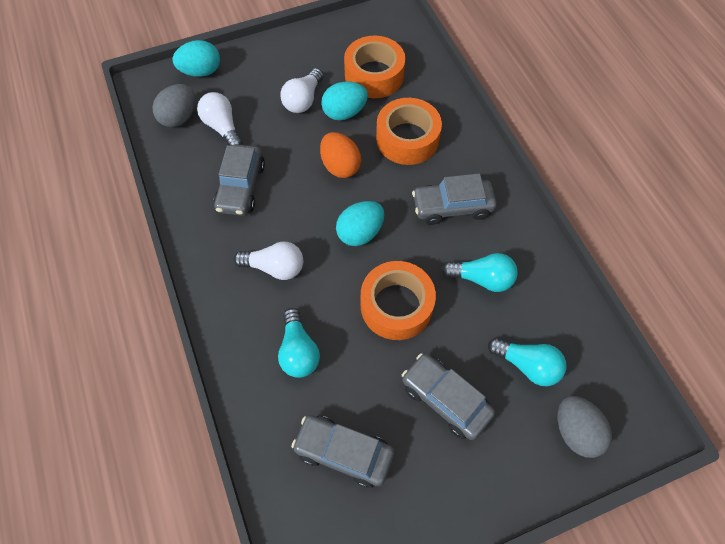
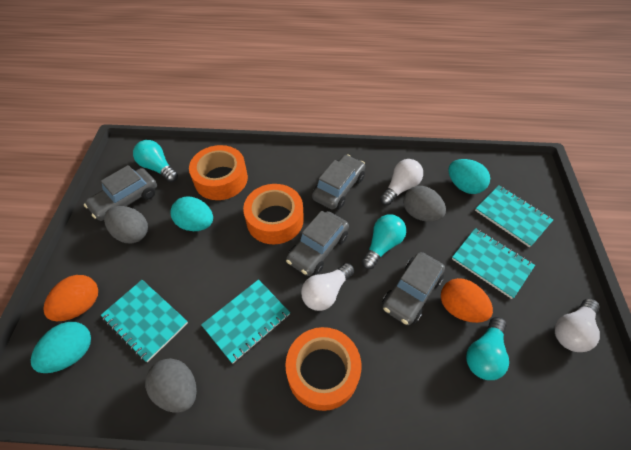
grey egg: 2 -> 3
orange egg: 1 -> 2
turquoise notebook: 0 -> 4

